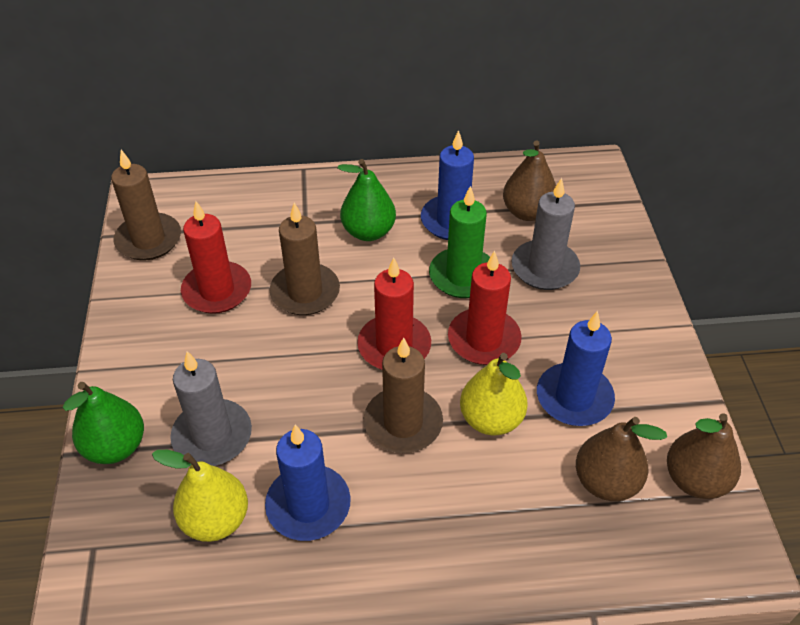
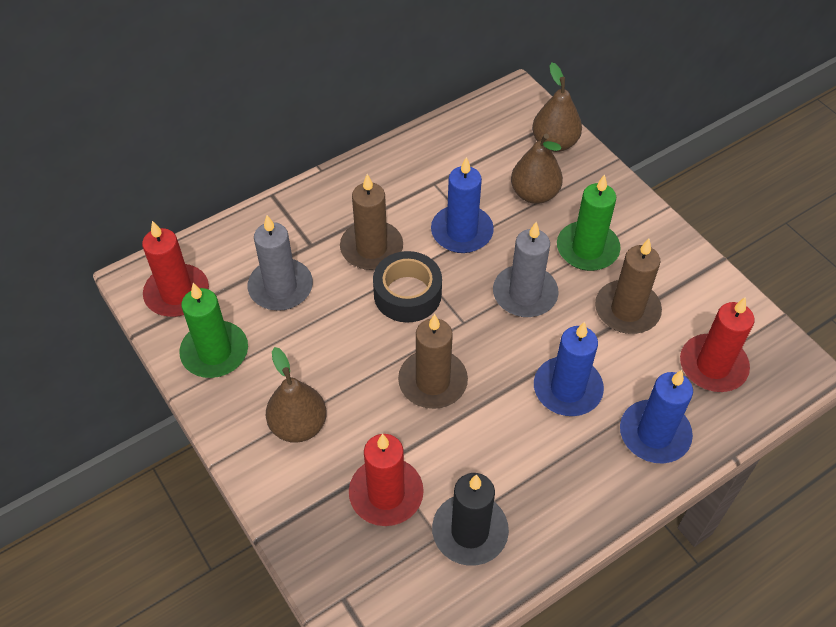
black candle: 0 -> 1
black tape: 0 -> 1
green candle: 1 -> 2
green pear: 2 -> 0
yellow pear: 2 -> 0

